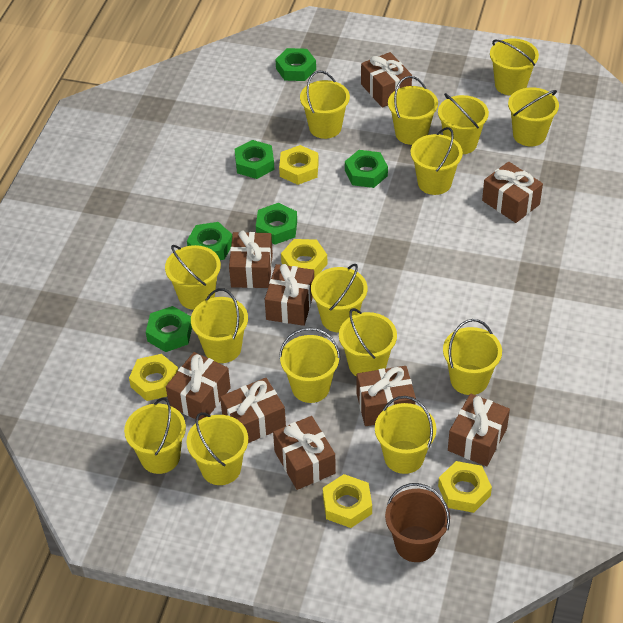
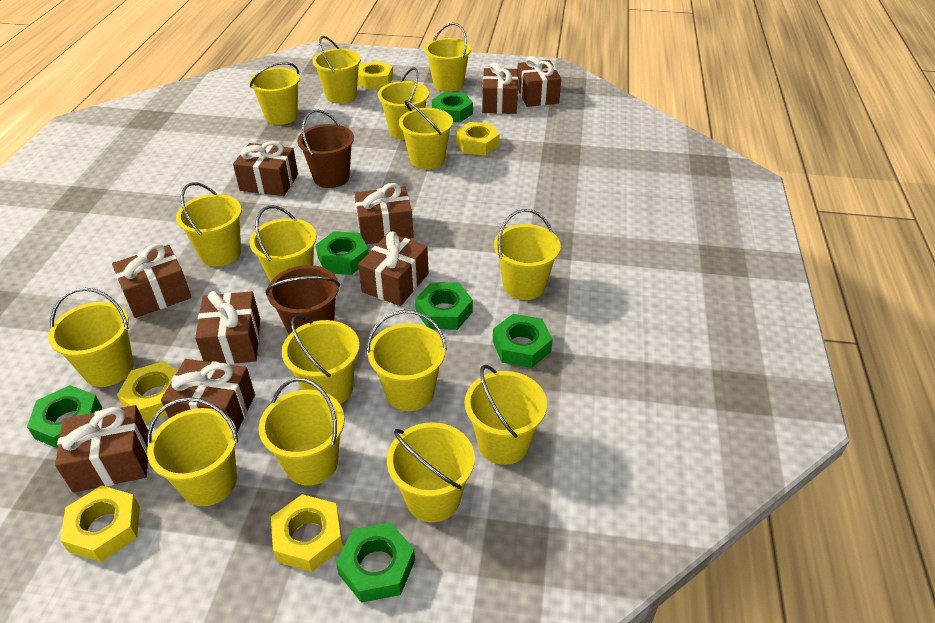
brown bucket: 1 -> 2

